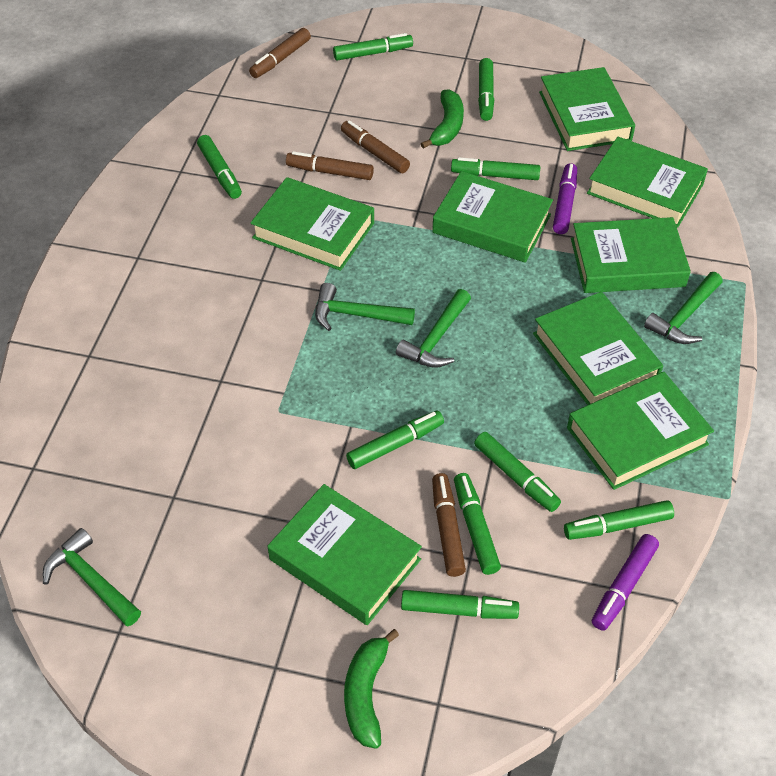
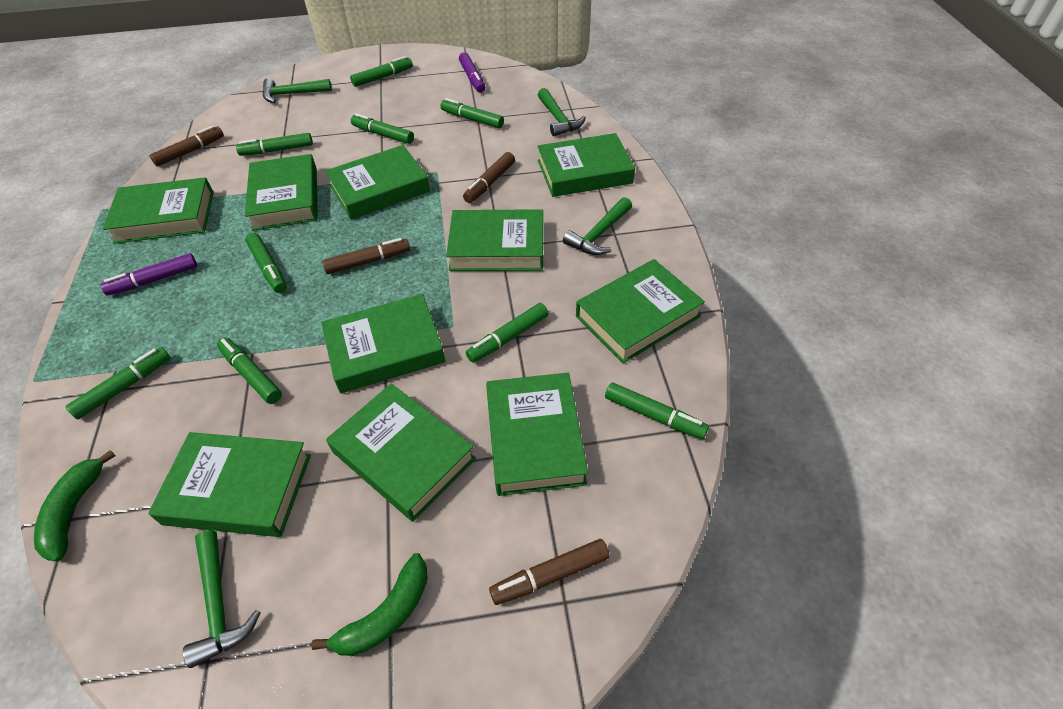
green book: 8 -> 10

